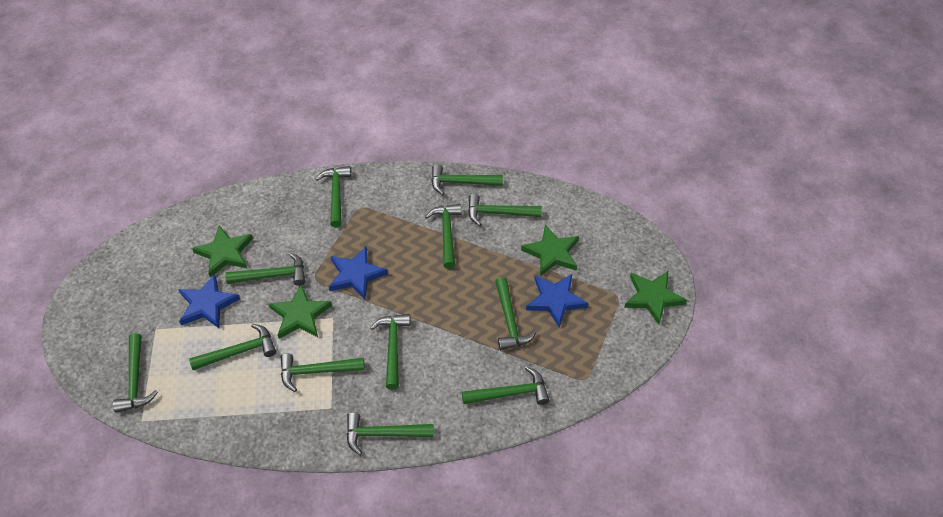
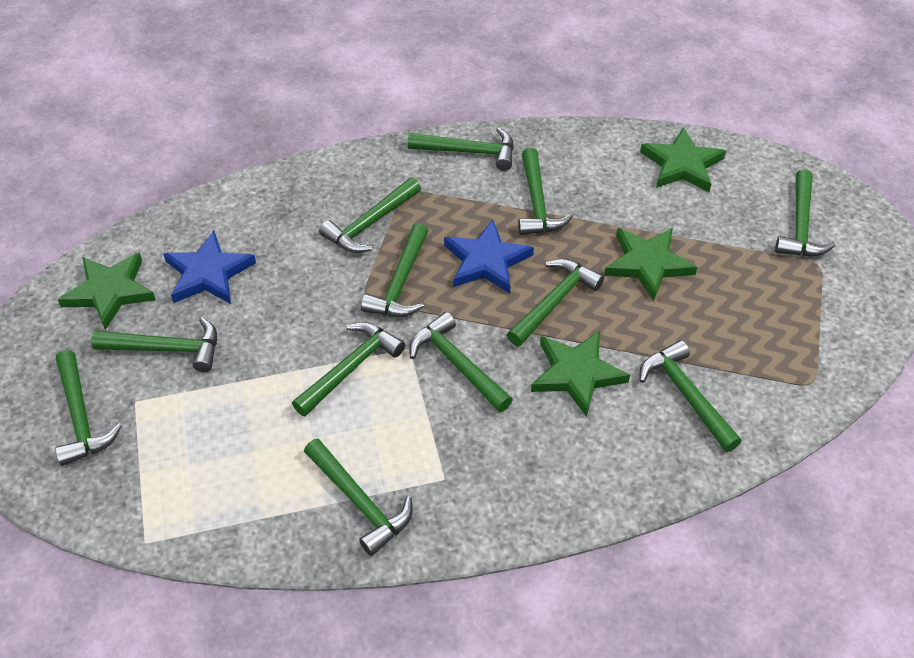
blue star: 3 -> 2

